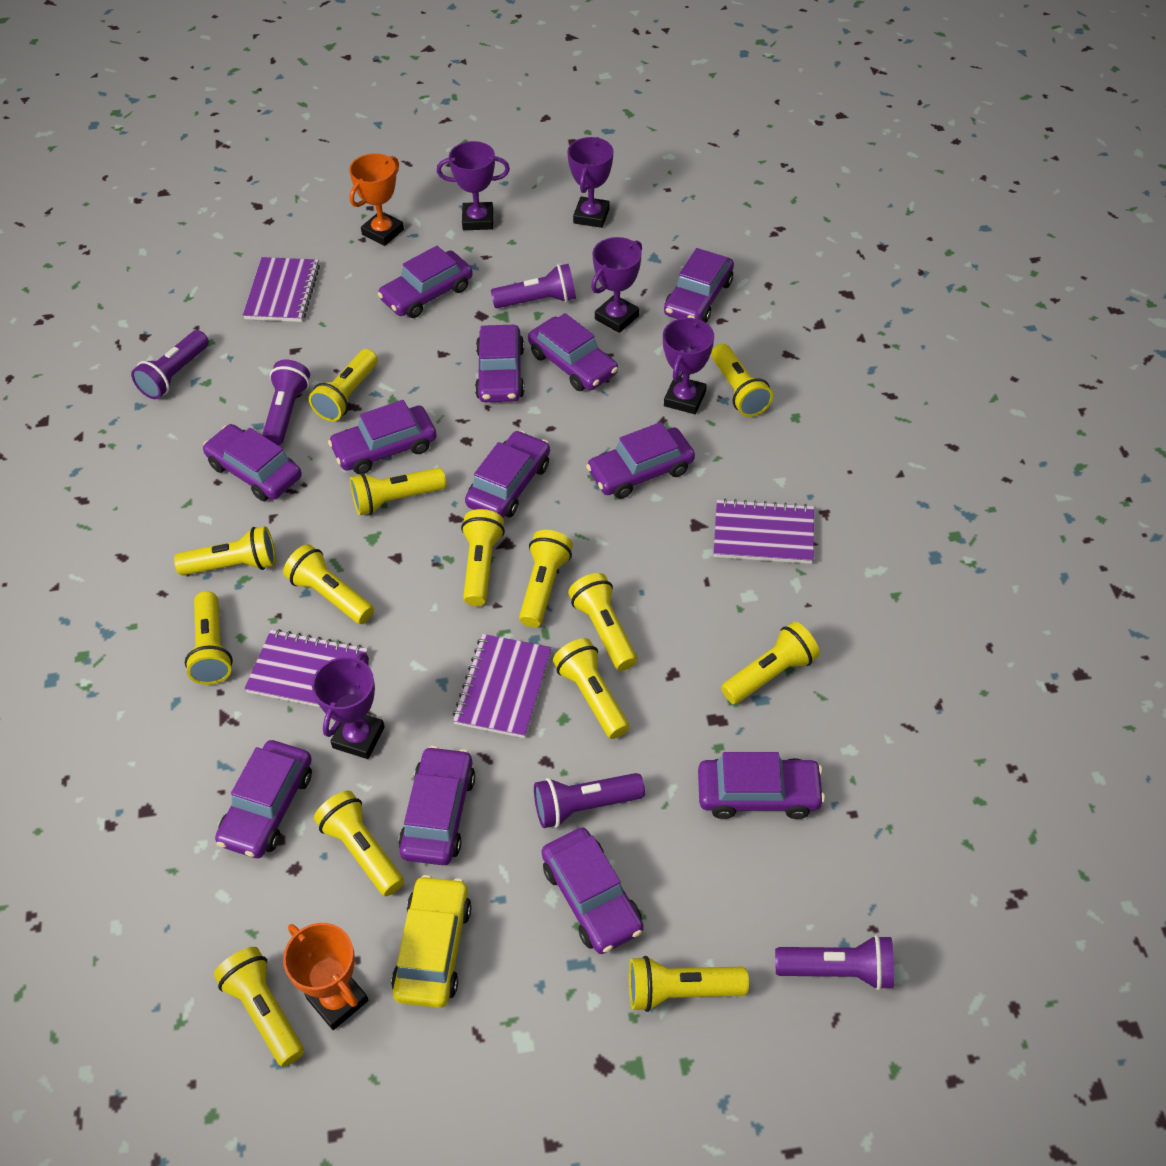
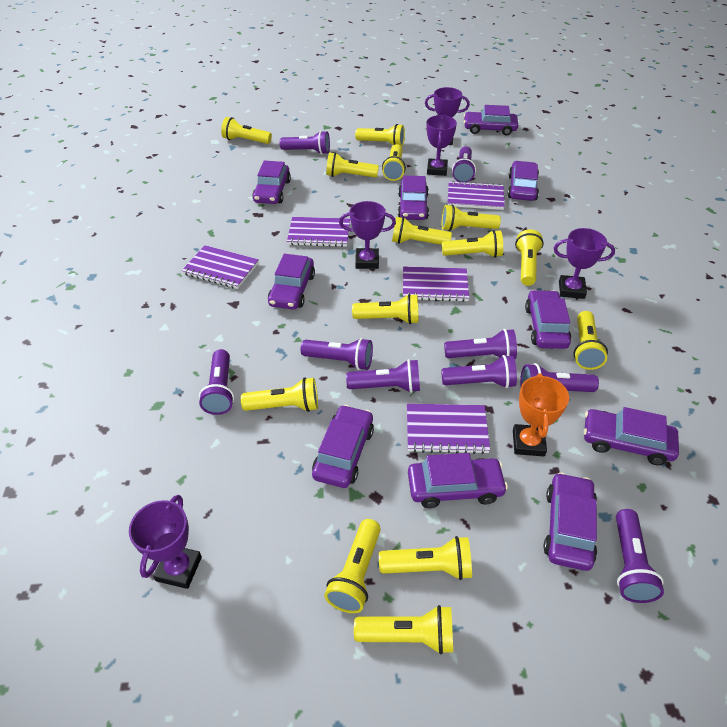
orange trophy: 2 -> 1
purple car: 12 -> 10
purple flashlight: 5 -> 9
purple notebook: 4 -> 5
yellow car: 1 -> 0

